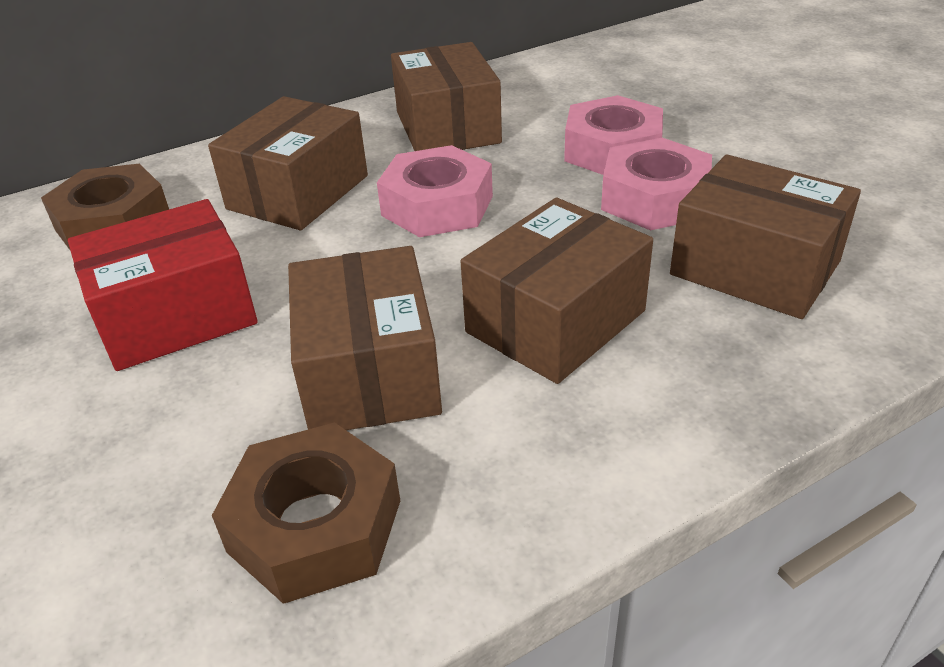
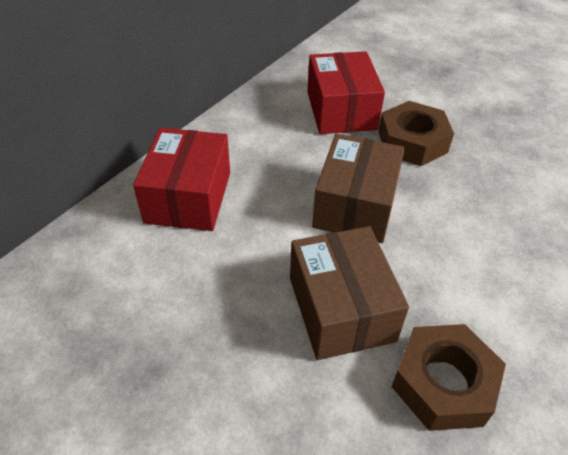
brown box: 5 -> 2
pink nut: 3 -> 0
red box: 1 -> 2

